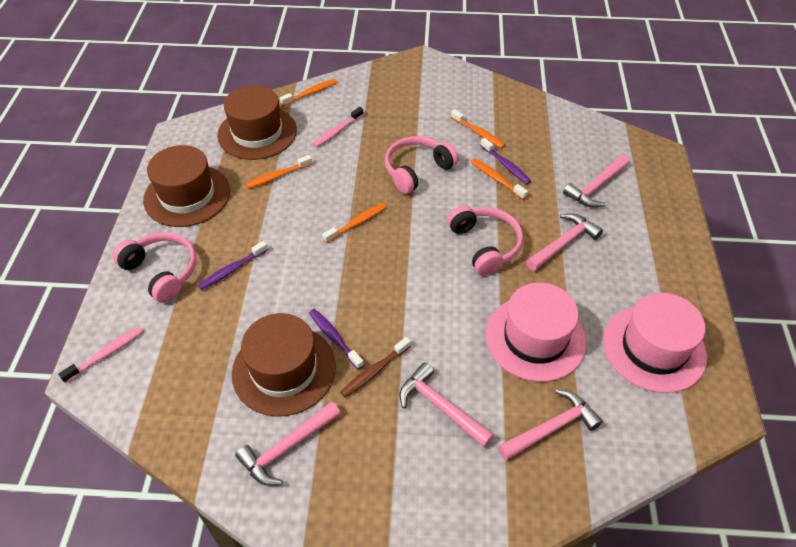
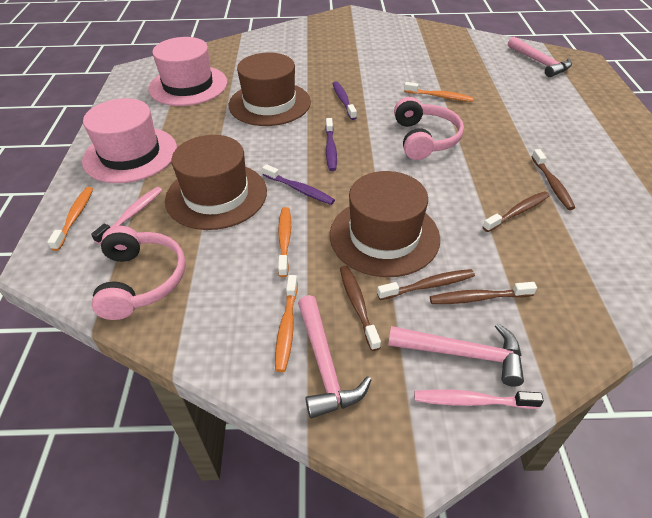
brown toothbrush: 1 -> 5
orange toothbrush: 5 -> 4
pink hammer: 5 -> 3
pink headphones: 3 -> 2

